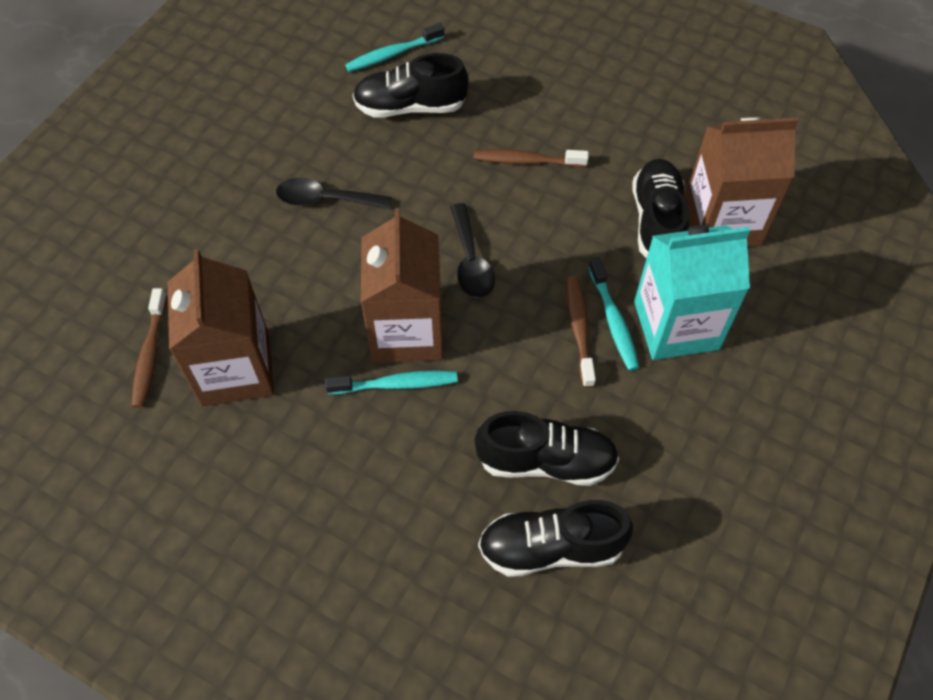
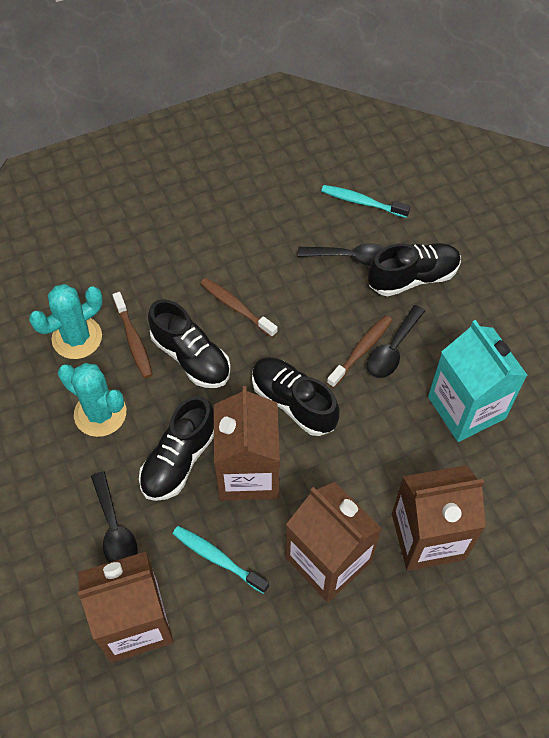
black spoon: 2 -> 3
brown carton: 3 -> 4
turquoise cactus: 0 -> 2
turquoise toothbrush: 3 -> 2

